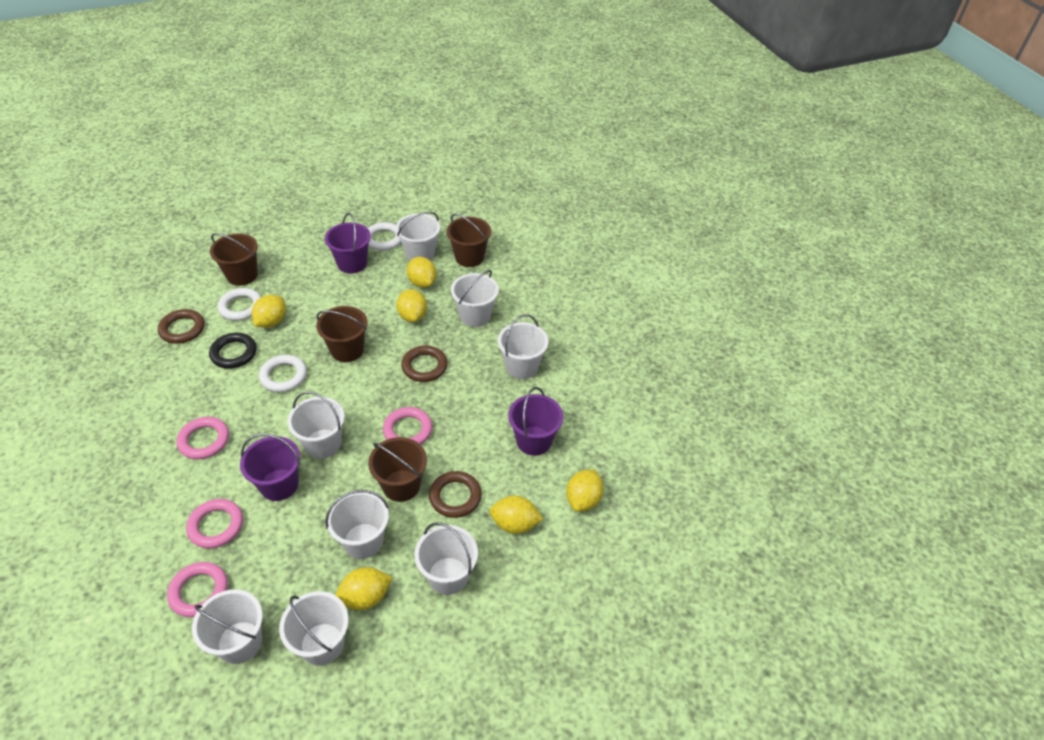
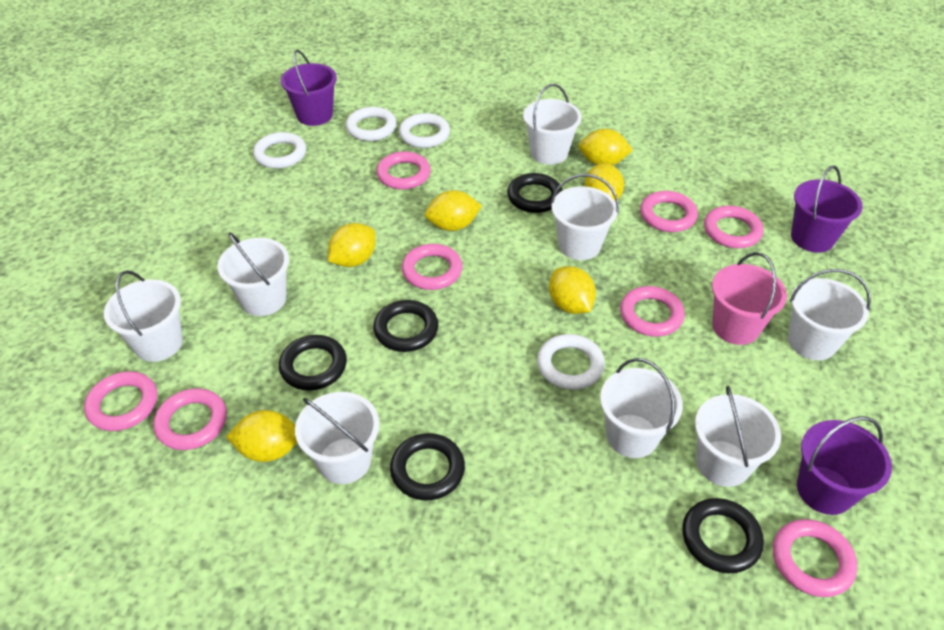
black ring: 1 -> 5
brown bucket: 4 -> 0
brown ring: 3 -> 0
pink bucket: 0 -> 1
pink ring: 4 -> 8
white ring: 3 -> 4

